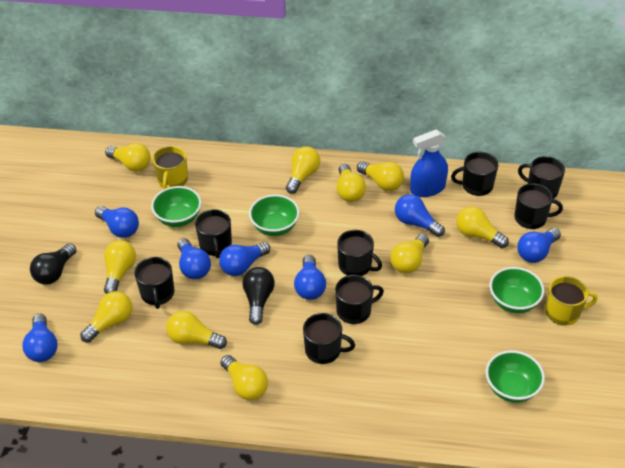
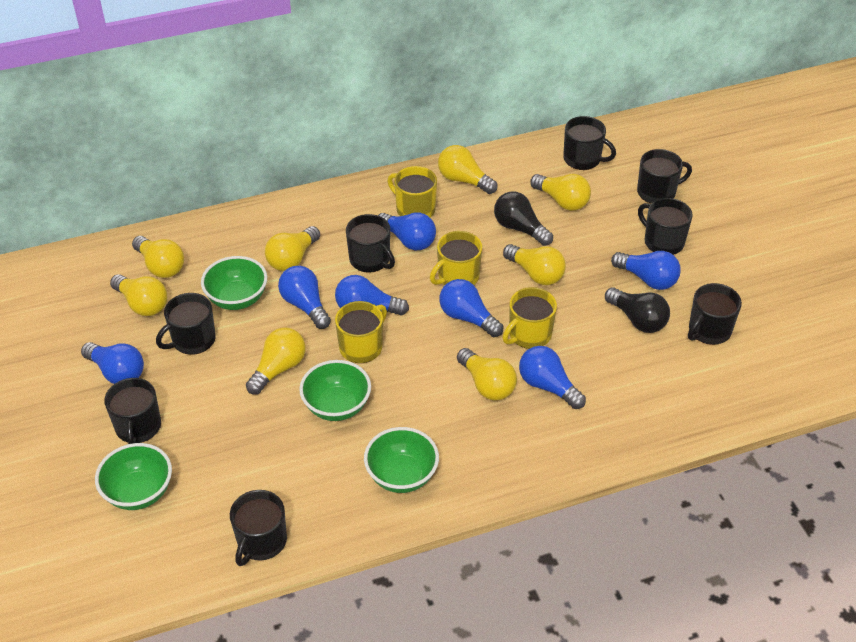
blue spray bottle: 1 -> 0
yellow light bulb: 10 -> 8
yellow mug: 2 -> 4

